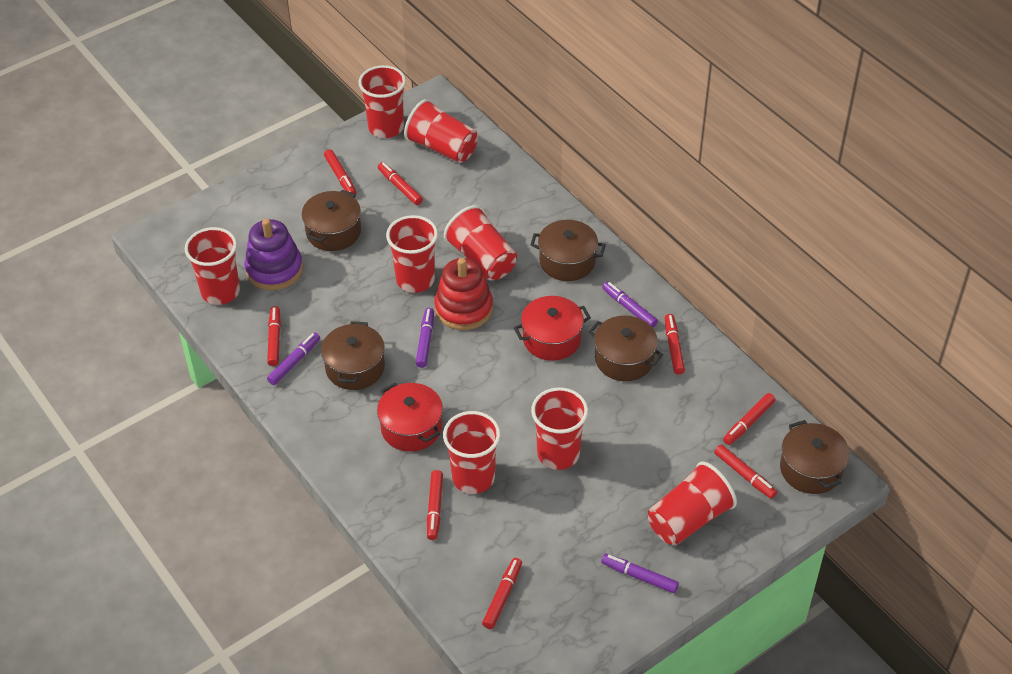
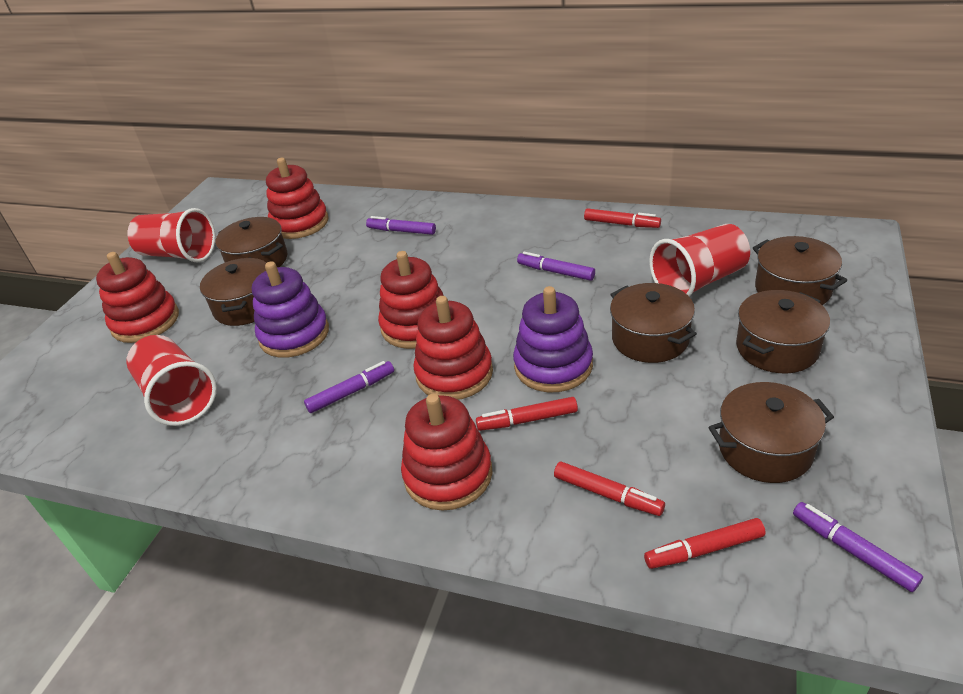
brown pot: 5 -> 6
purple stacking toy: 1 -> 2
red cup: 8 -> 3
red marker: 8 -> 4
red pot: 2 -> 0
red stacking toy: 1 -> 5

